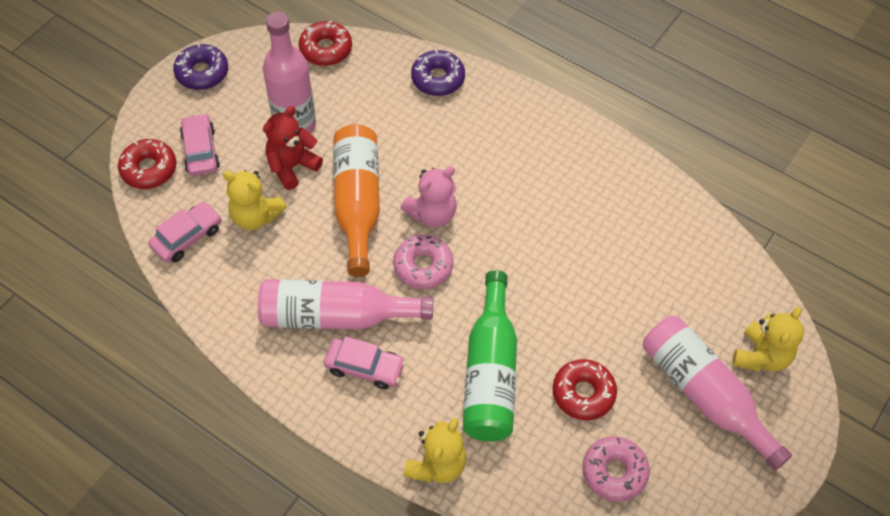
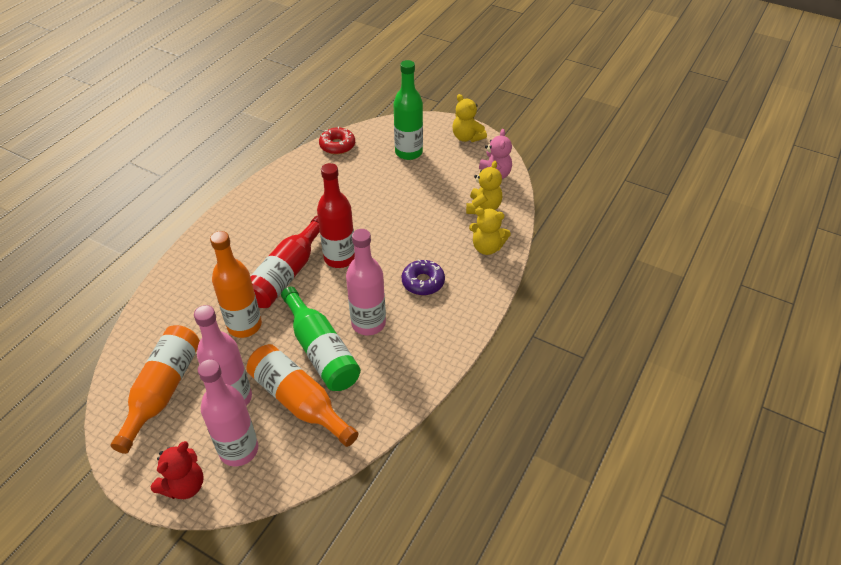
green bottle: 1 -> 2
orange bottle: 1 -> 3
pink car: 3 -> 0
pink donut: 2 -> 0
purple donut: 2 -> 1
red bottle: 0 -> 2
red donut: 3 -> 1

